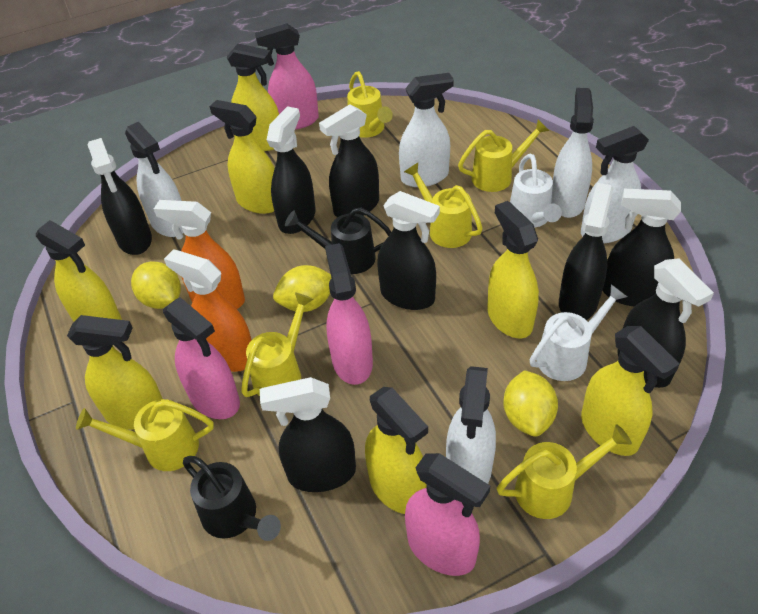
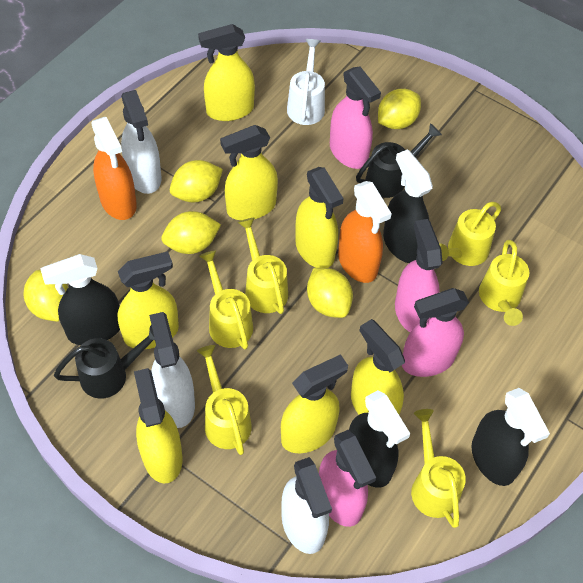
black spray bottle: 8 -> 4
white spray bottle: 5 -> 3
white watering can: 2 -> 1
yellow lemon: 3 -> 5

